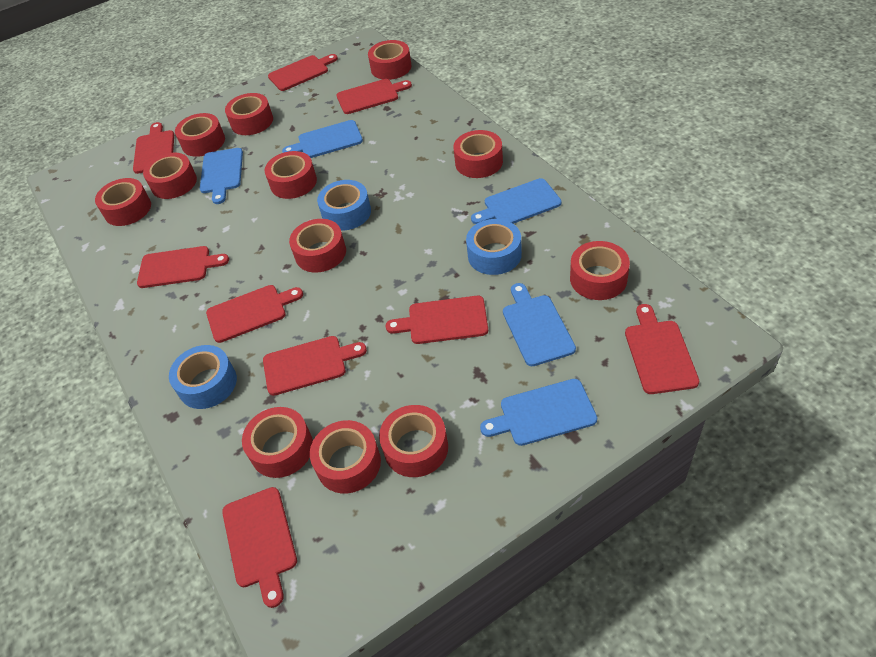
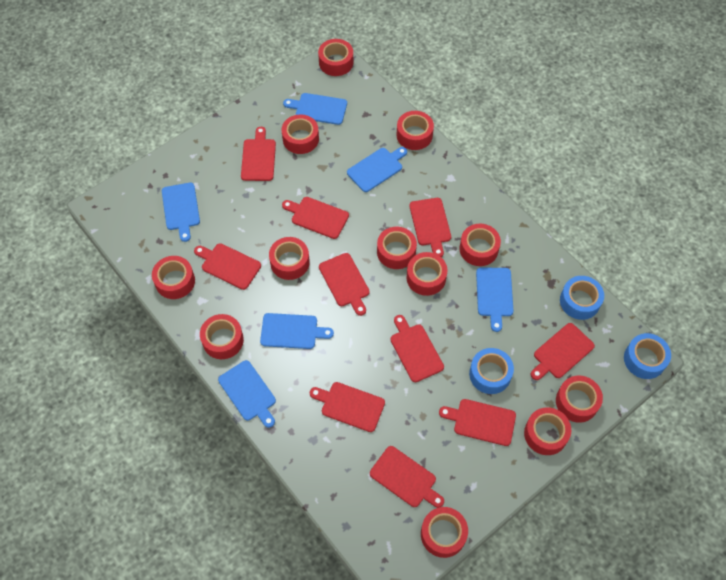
blue cutting board: 5 -> 6
red cutting board: 9 -> 10

